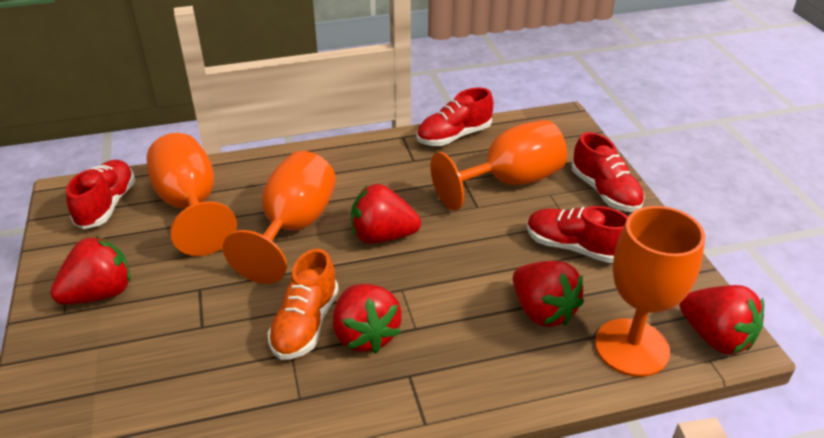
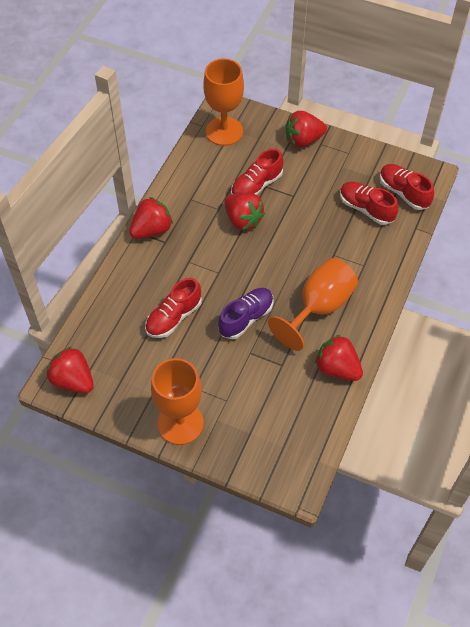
orange goblet: 4 -> 3
orange shoe: 1 -> 0
purple shoe: 0 -> 1

